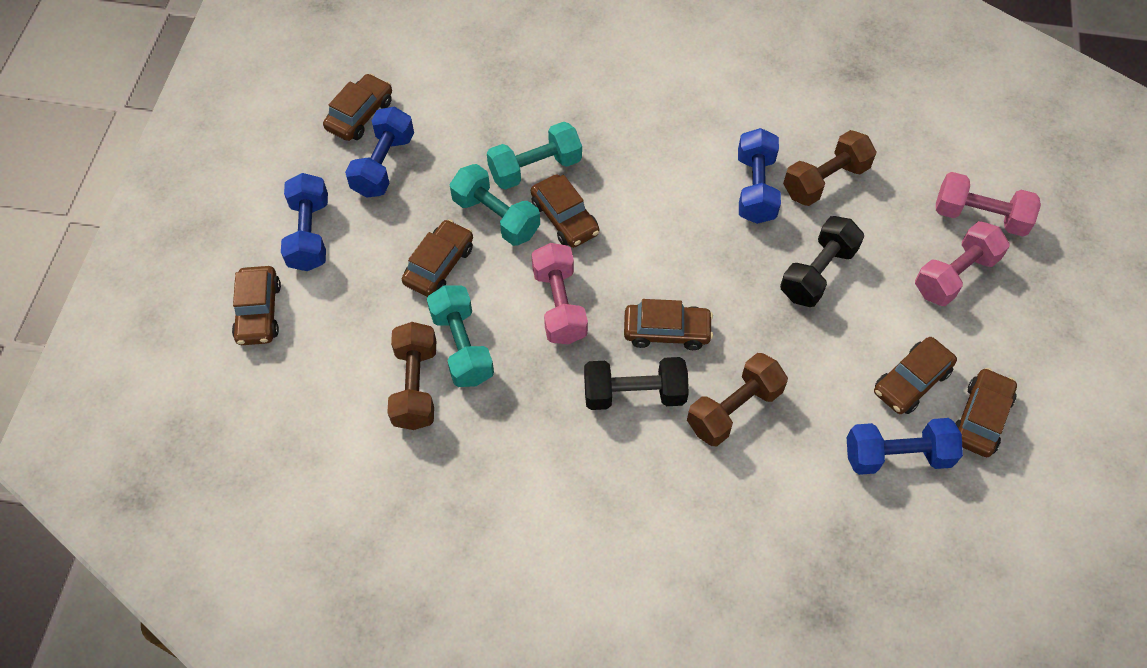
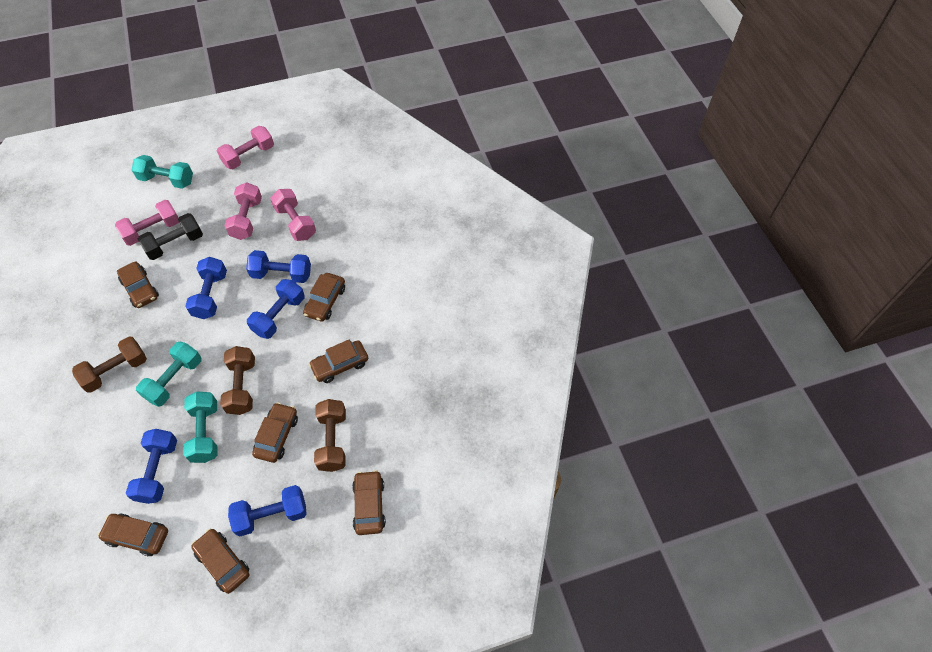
black dumbbell: 2 -> 1
blue dumbbell: 4 -> 5
pink dumbbell: 3 -> 4

